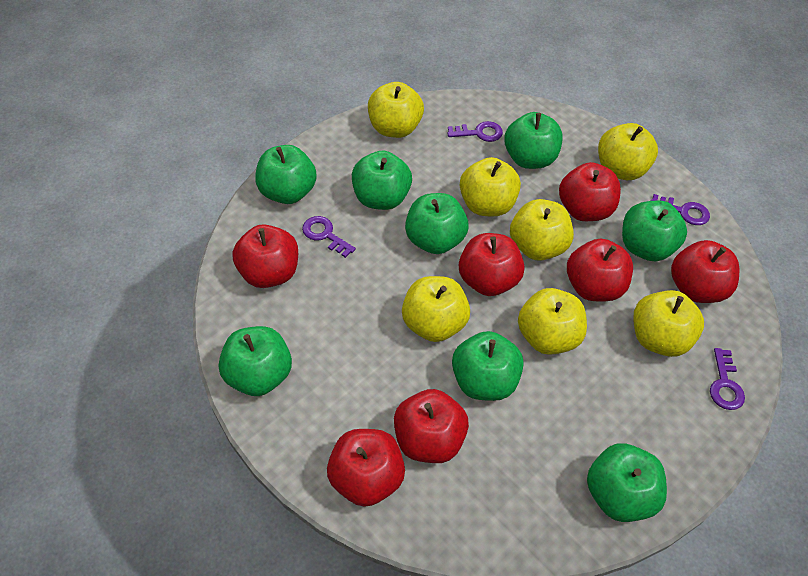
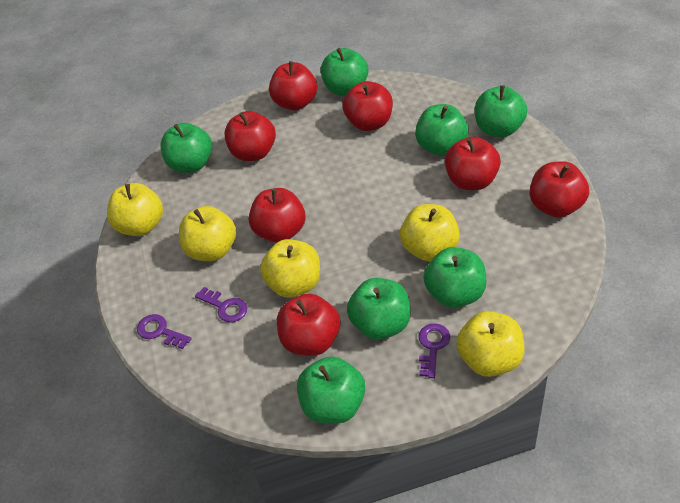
green apple: 8 -> 7
purple key: 4 -> 3
yellow apple: 7 -> 5

